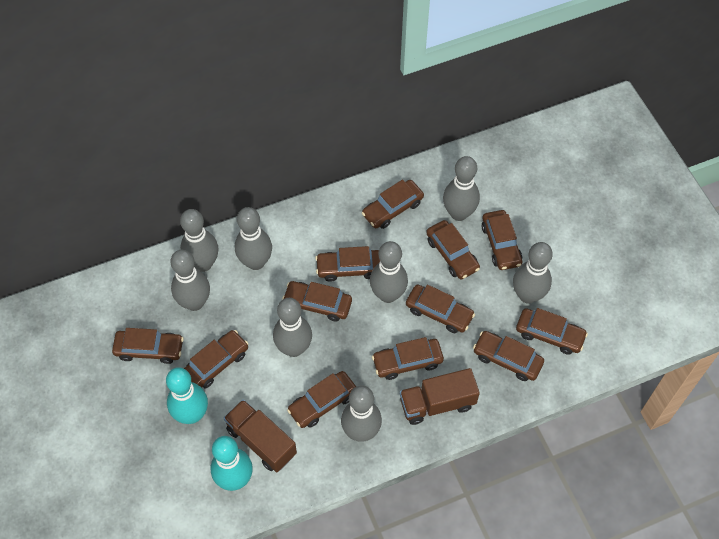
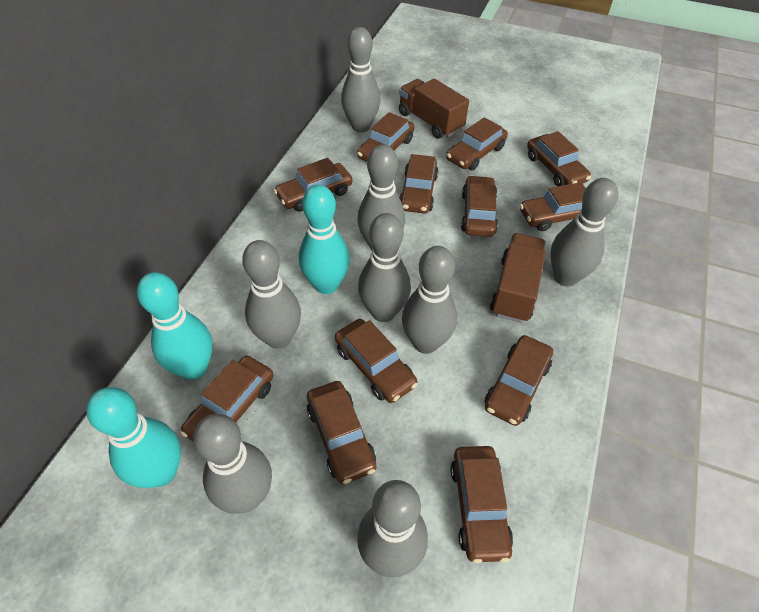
turquoise bowling pin: 2 -> 3

